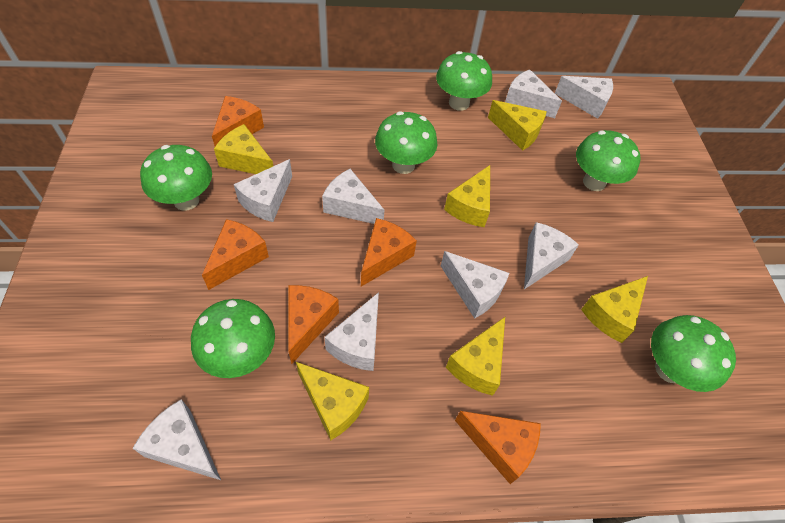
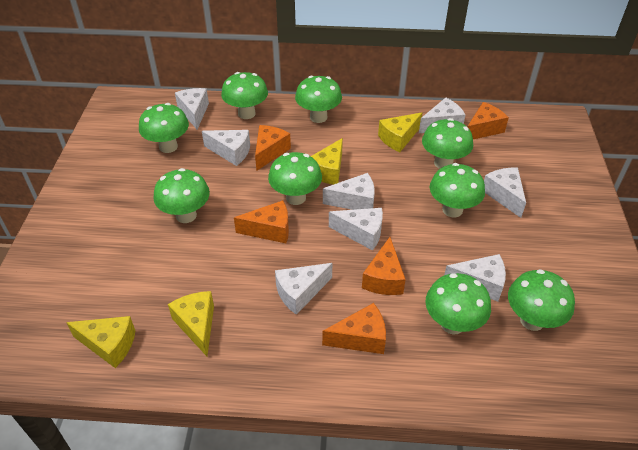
green mushroom: 6 -> 9
yellow cheese: 6 -> 4

